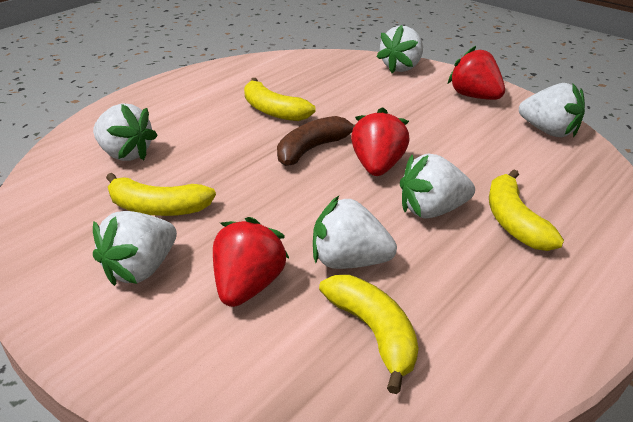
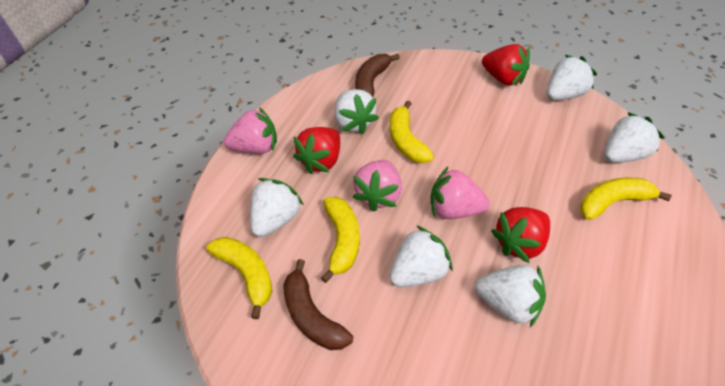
brown banana: 1 -> 2
pink strawberry: 0 -> 3

